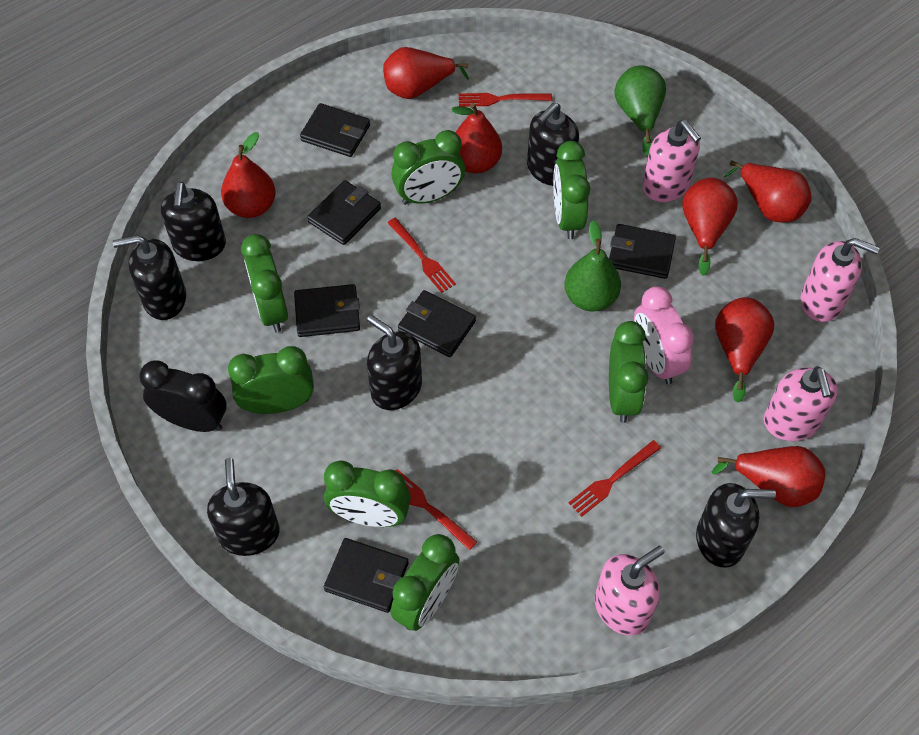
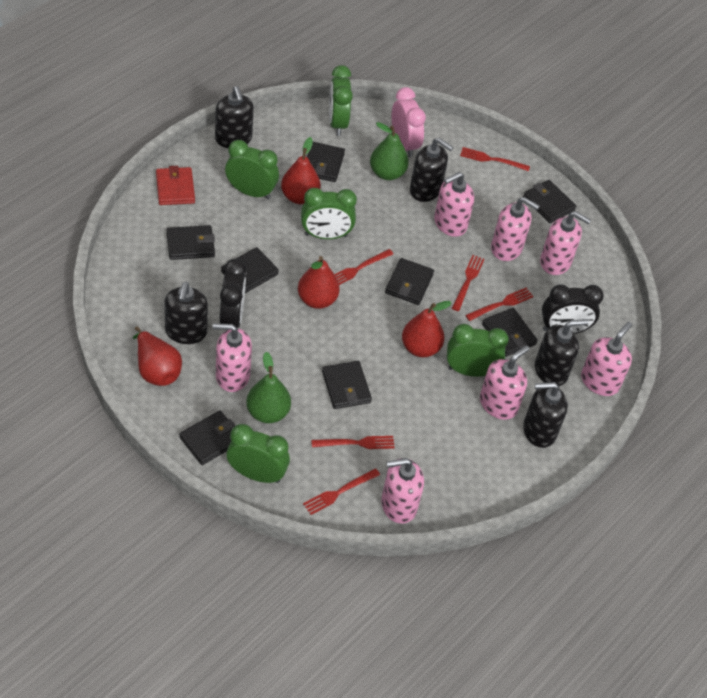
black clock: 1 -> 2
black soap dispenser: 6 -> 5
black wallet: 6 -> 8
green clock: 7 -> 5
pink soap dispenser: 4 -> 7
red fork: 4 -> 6
red pear: 7 -> 4
red wallet: 0 -> 1

